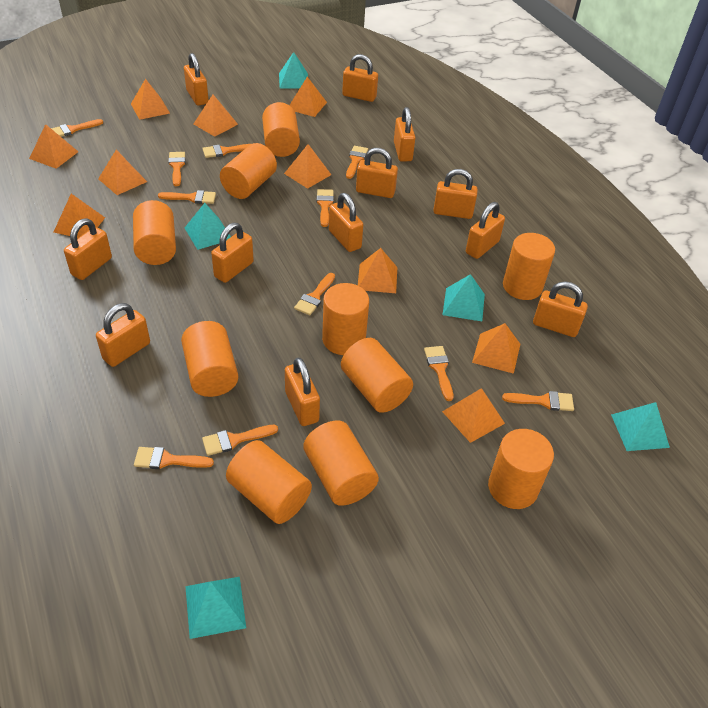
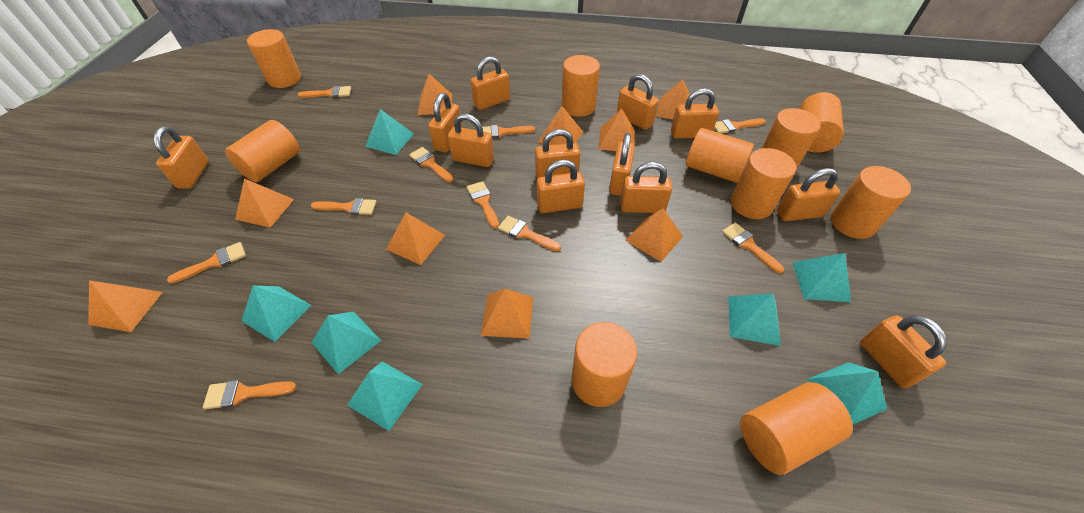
orange brush: 11 -> 10
orange pyramid: 10 -> 9
turquoise pyramid: 5 -> 7

